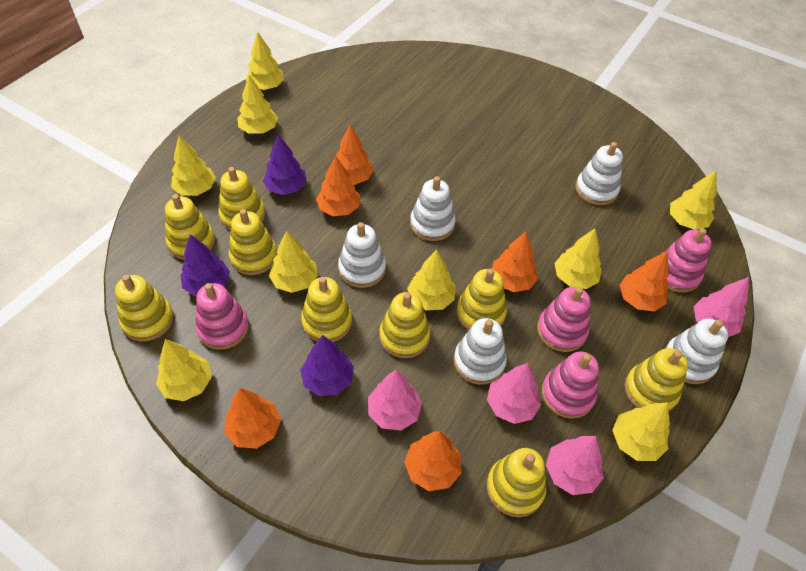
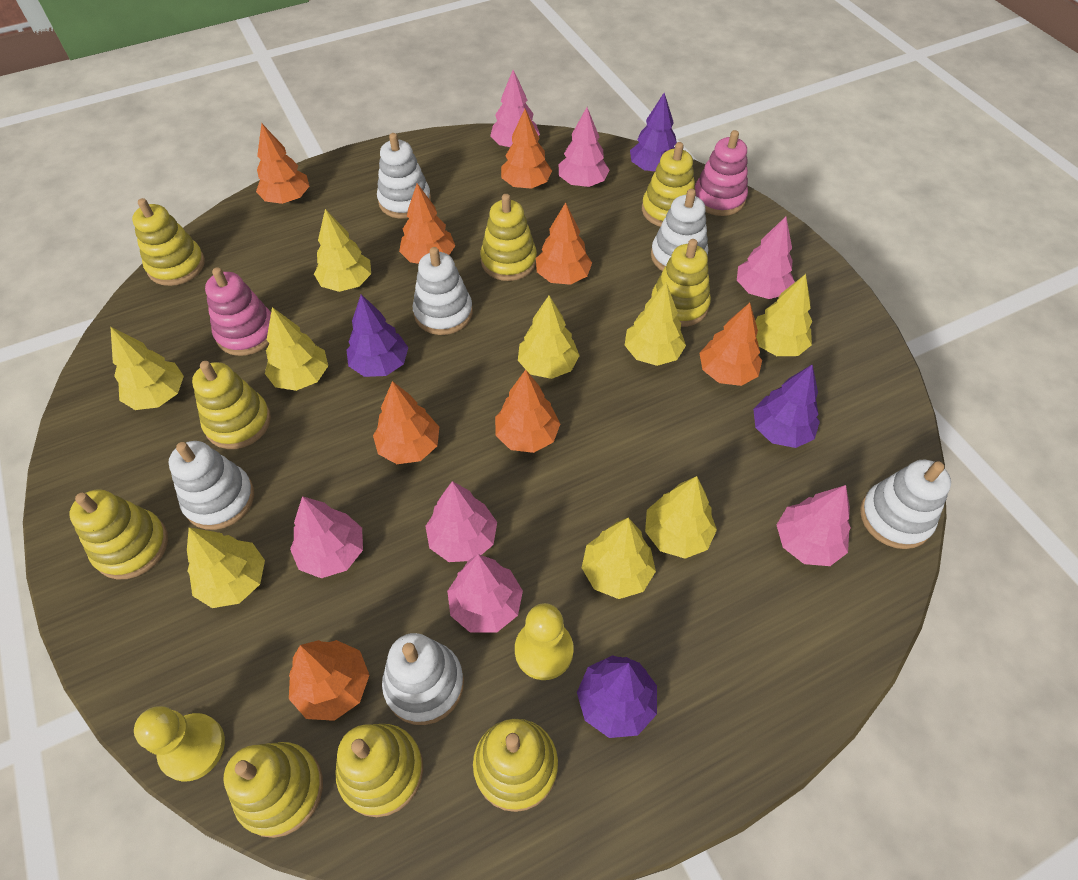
orange tree: 6 -> 8
pink stacking toy: 4 -> 2
pink tree: 4 -> 7
purple tree: 3 -> 4
white stacking toy: 5 -> 6
yellow pawn: 0 -> 2

